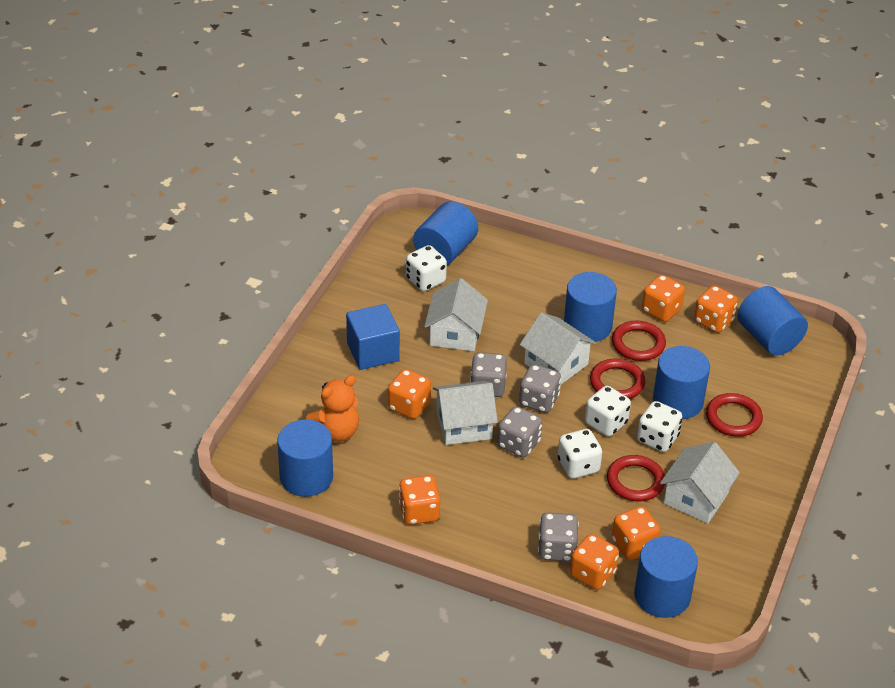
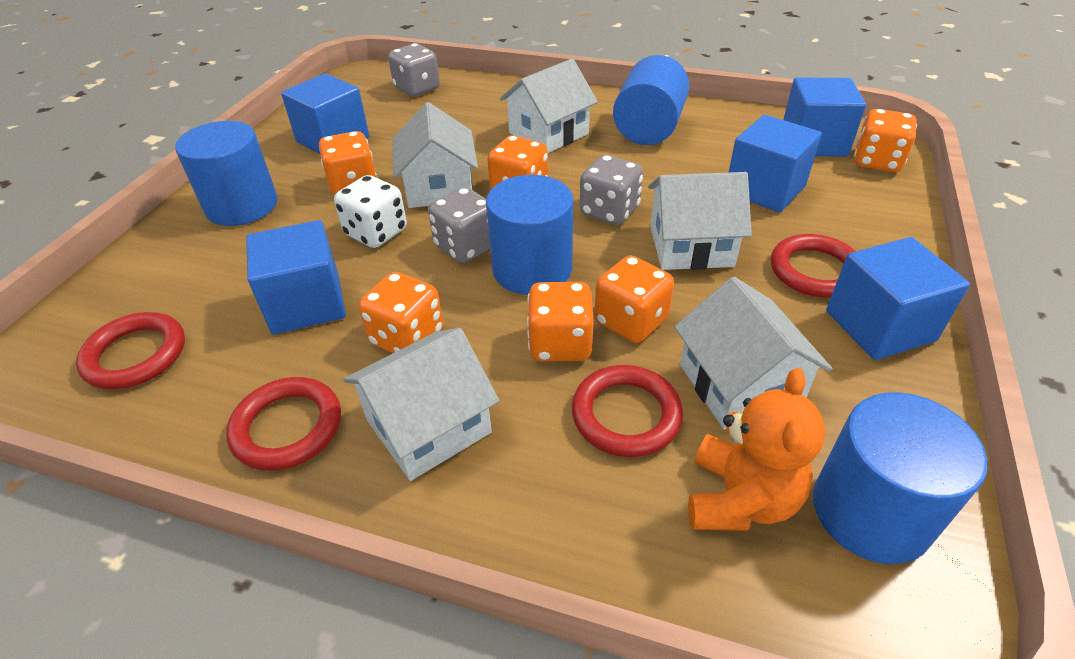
blue cube: 1 -> 5
blue cylinder: 6 -> 4
grey dice: 4 -> 3
white dice: 4 -> 1
white house: 4 -> 5

